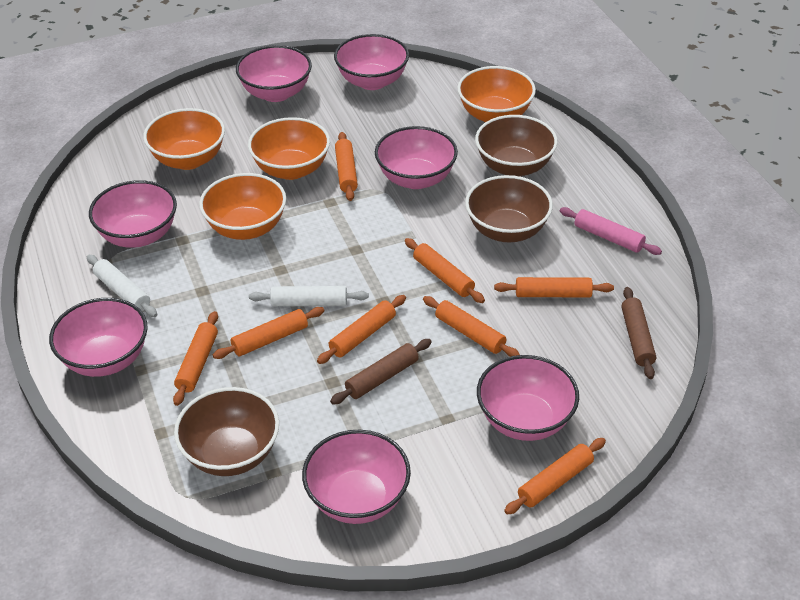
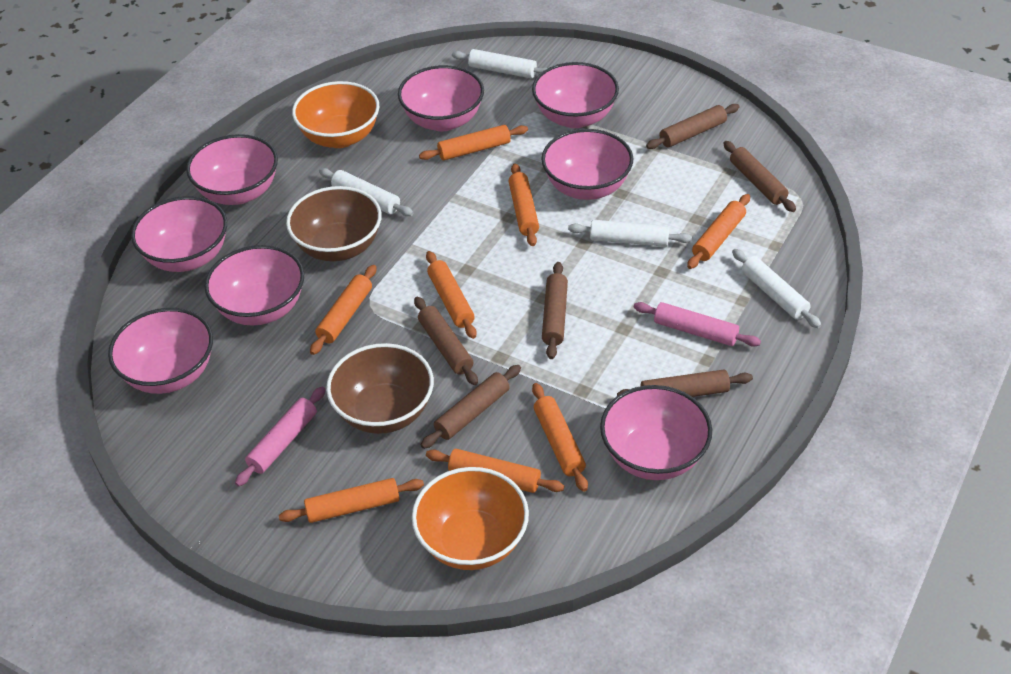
brown bowl: 3 -> 2
brown rolling pin: 2 -> 6
orange bowl: 4 -> 2
pink bowl: 7 -> 8
pink rolling pin: 1 -> 2
white rolling pin: 2 -> 4

